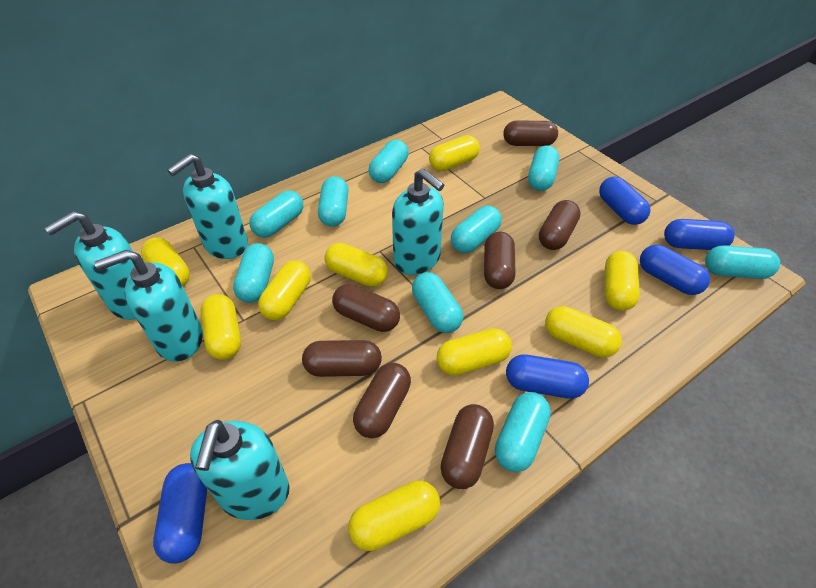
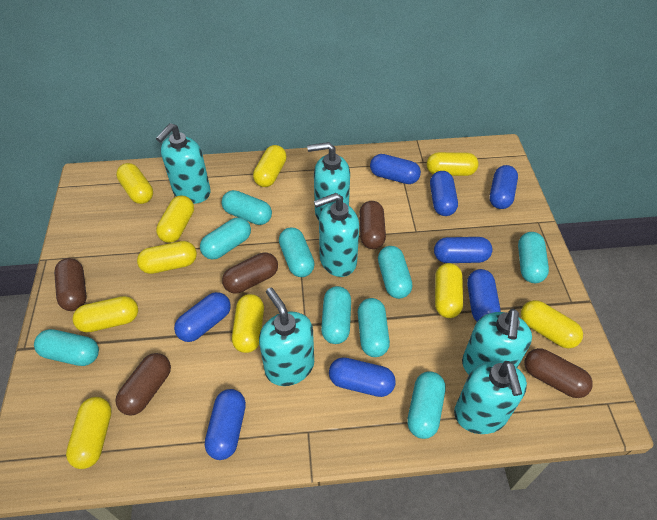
blue capsule: 5 -> 8
brown capsule: 7 -> 5
turquoise soap dispenser: 5 -> 6
yellow capsule: 9 -> 10

